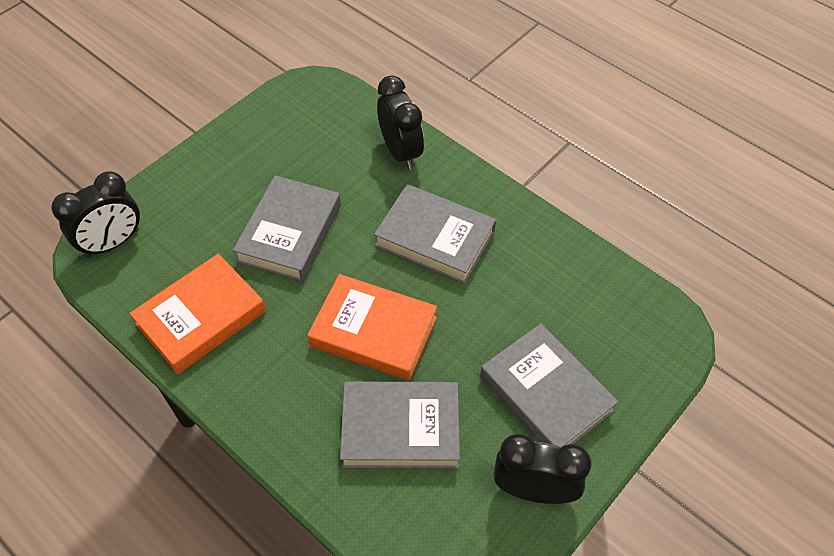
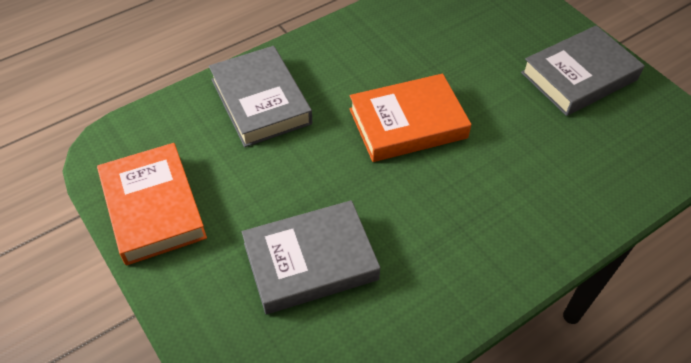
black clock: 3 -> 0
grey book: 4 -> 3

